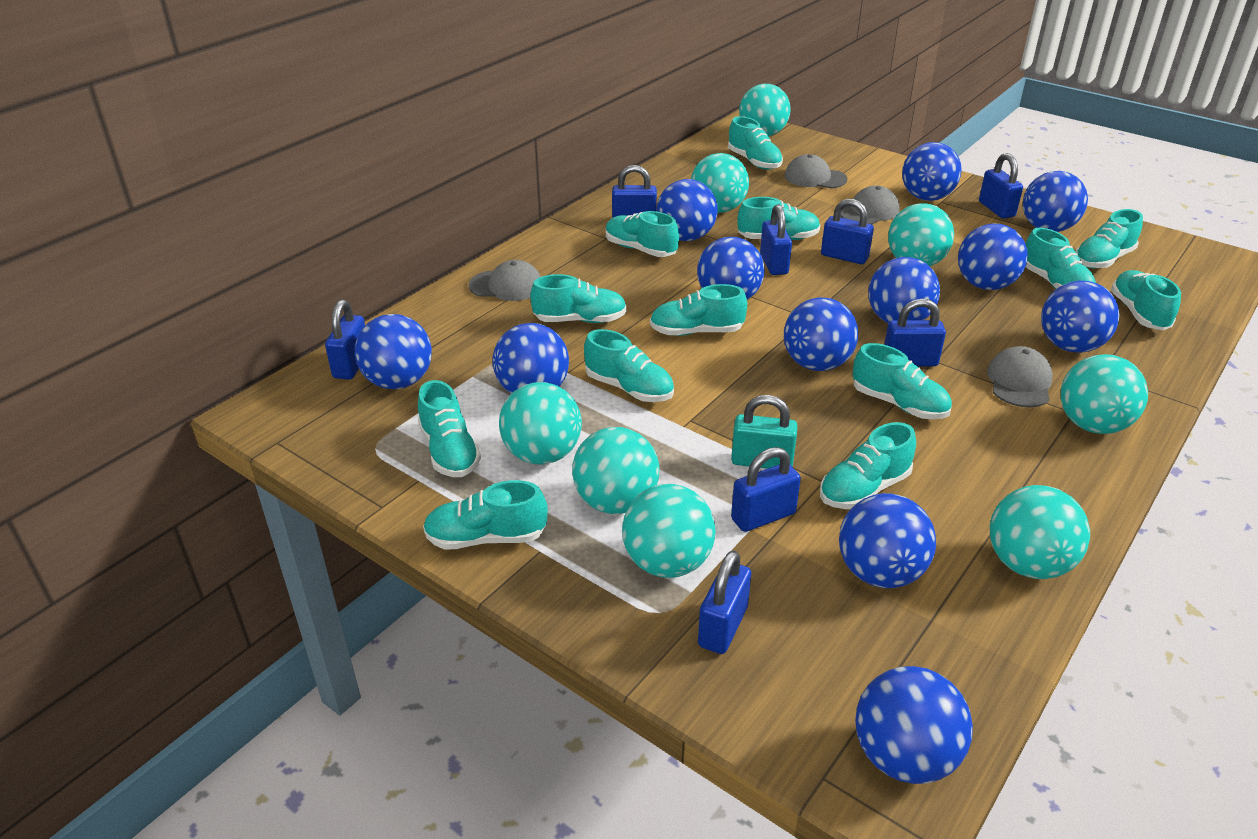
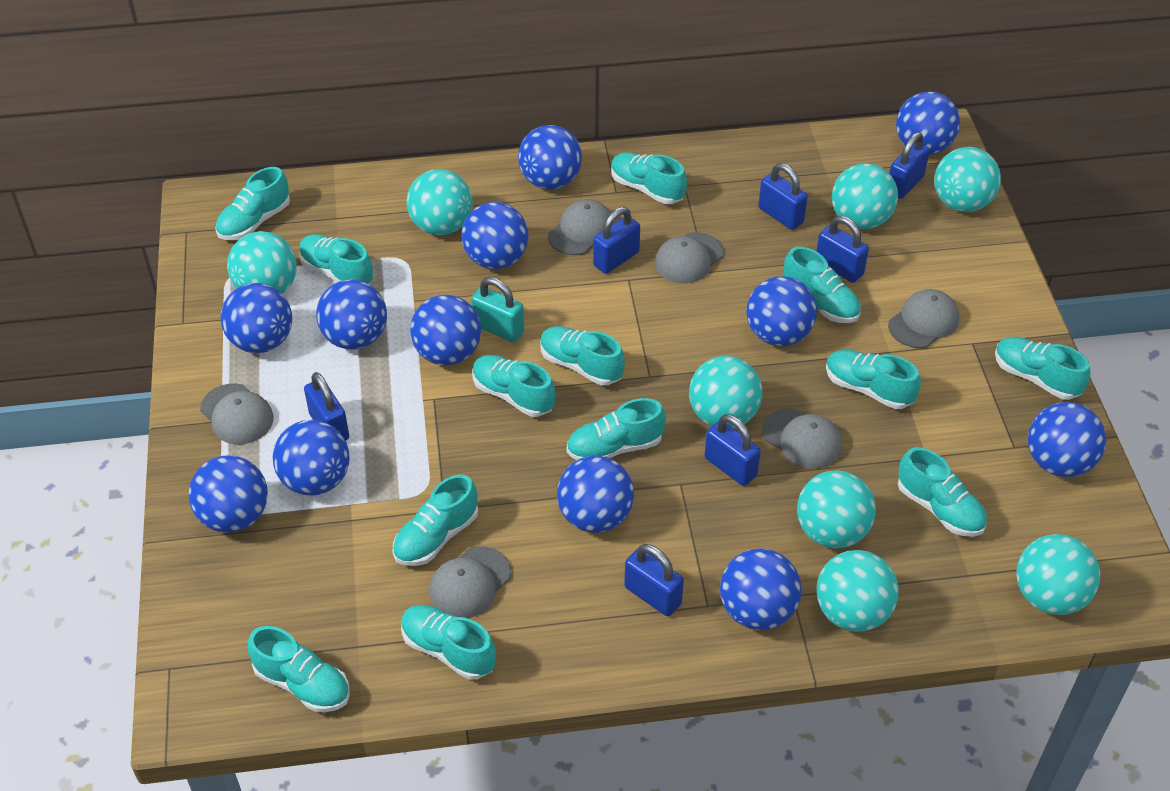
blue padlock: 8 -> 7
grey cap: 4 -> 6

